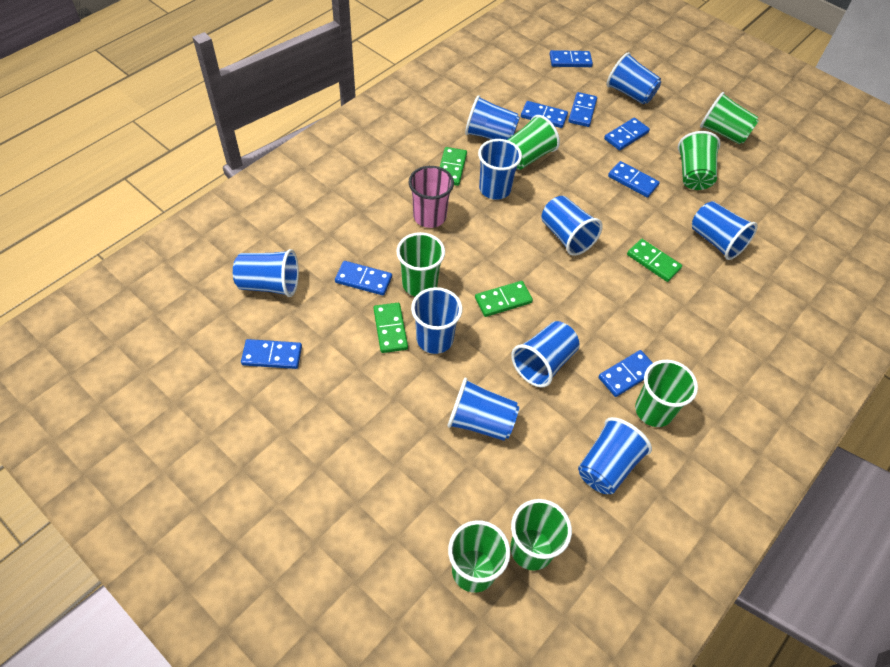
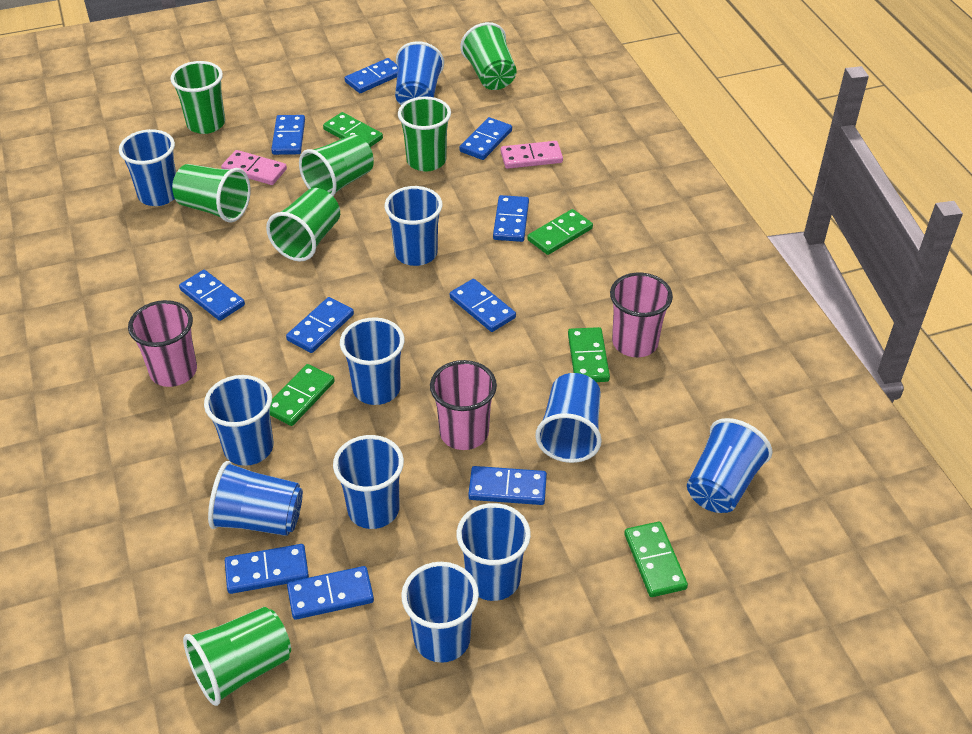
blue cup: 10 -> 11
blue domino: 8 -> 10
green domino: 4 -> 5
pink cup: 1 -> 3
pink domino: 0 -> 2

